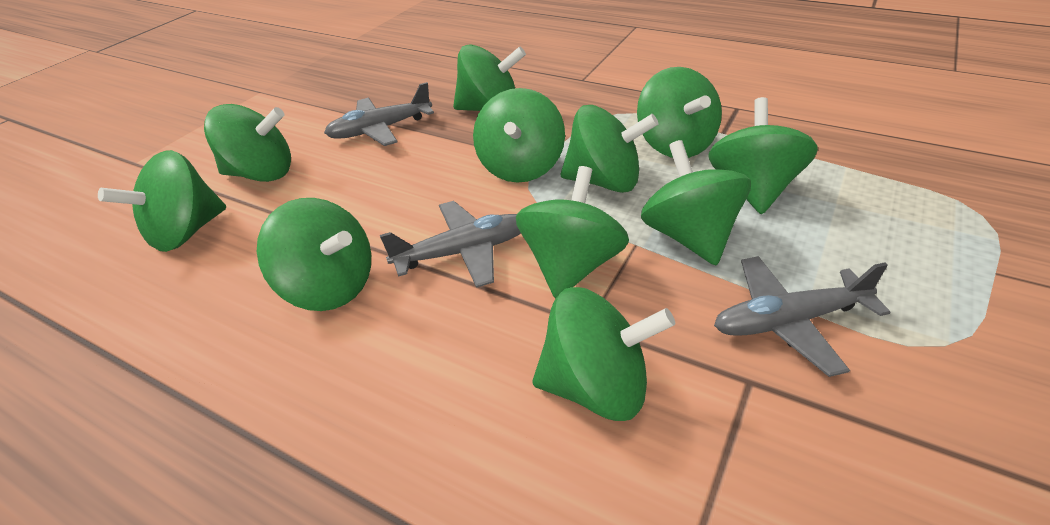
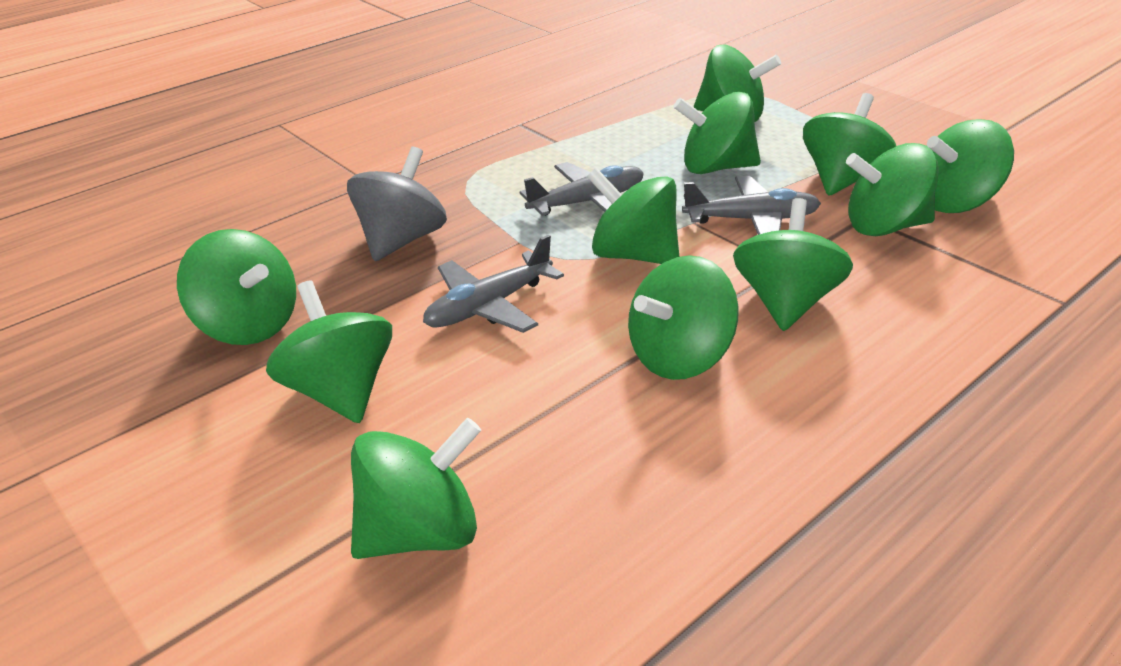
grey spinning top: 0 -> 1

